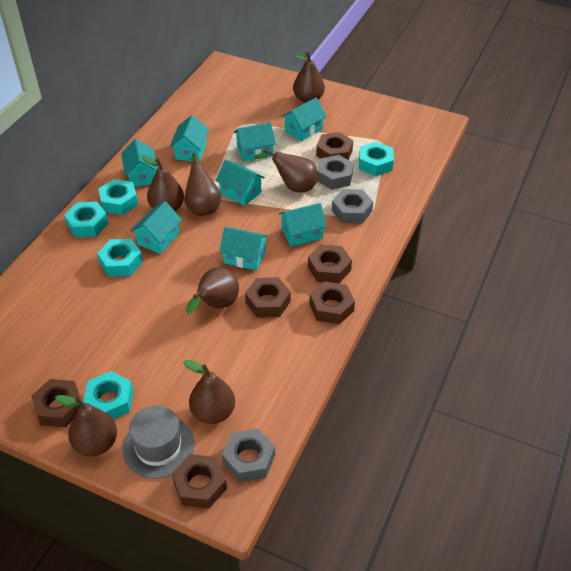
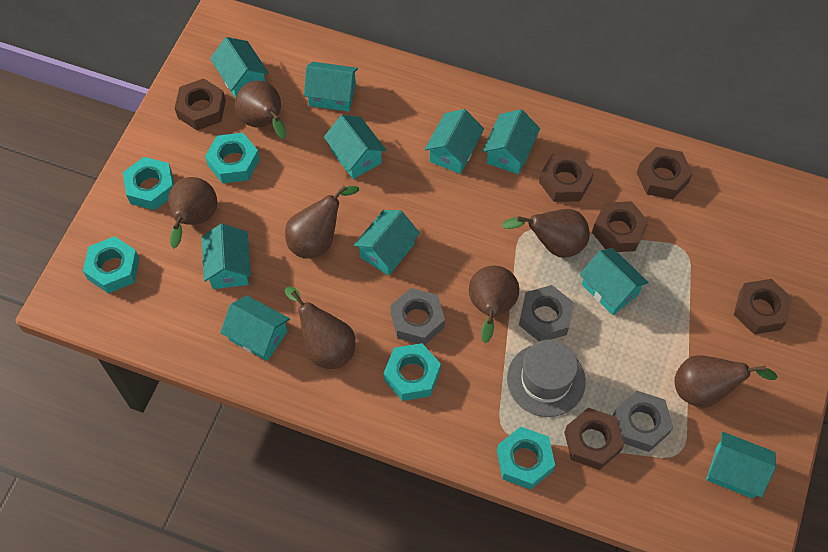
turquoise house: 8 -> 10

